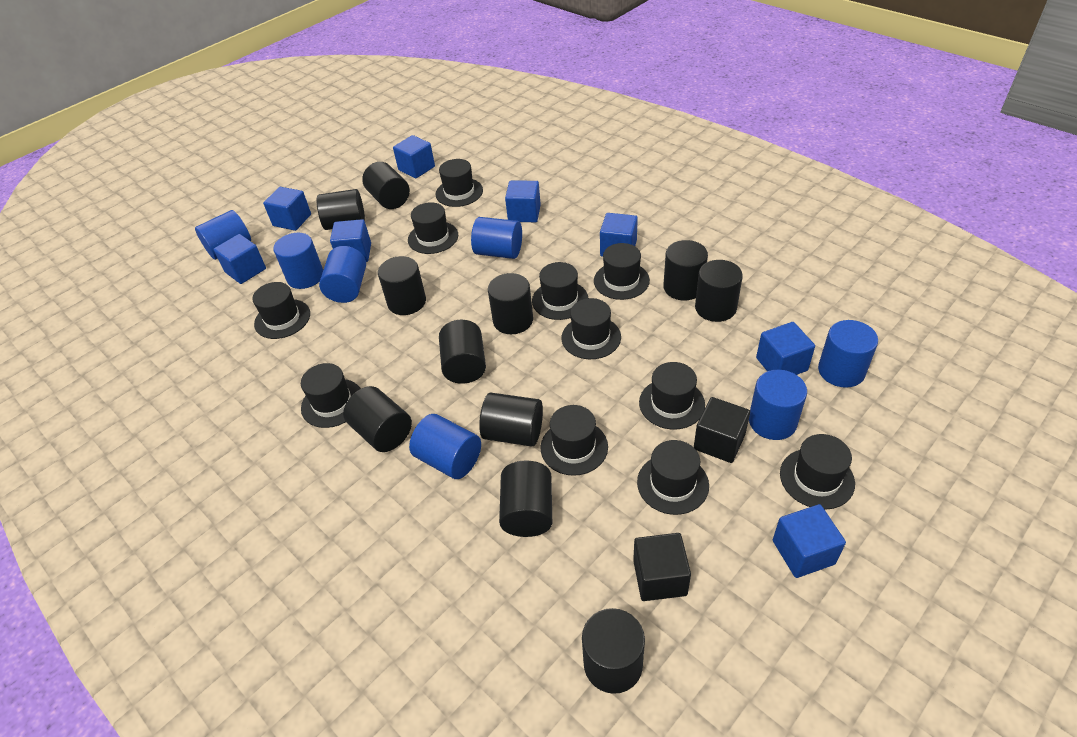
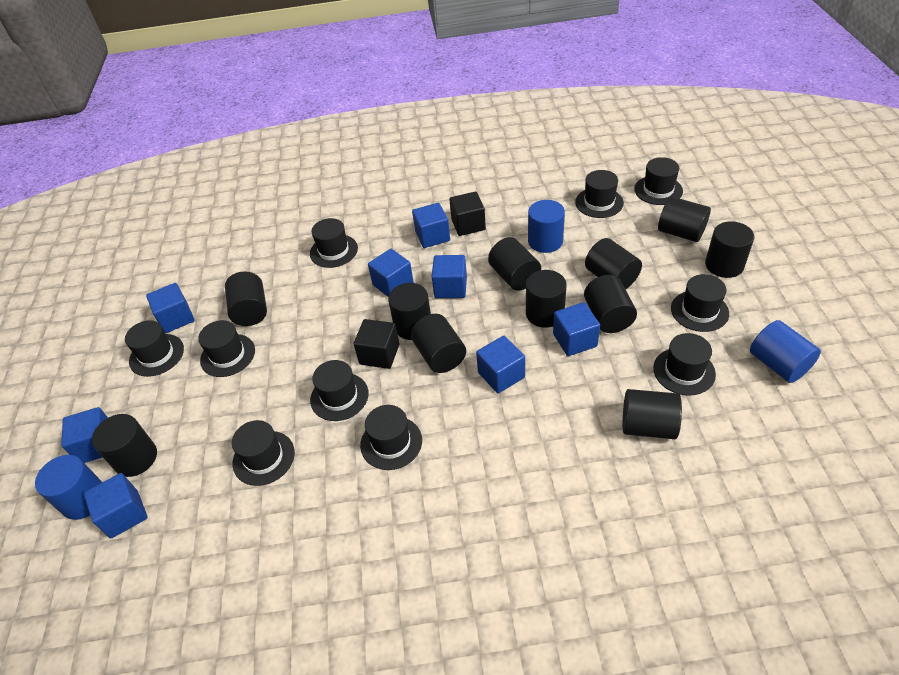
black hat: 11 -> 10
blue cylinder: 7 -> 3

